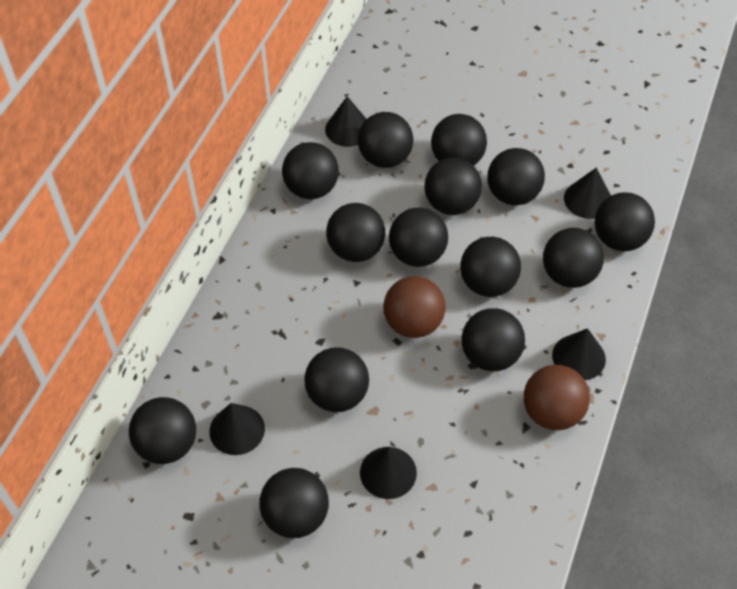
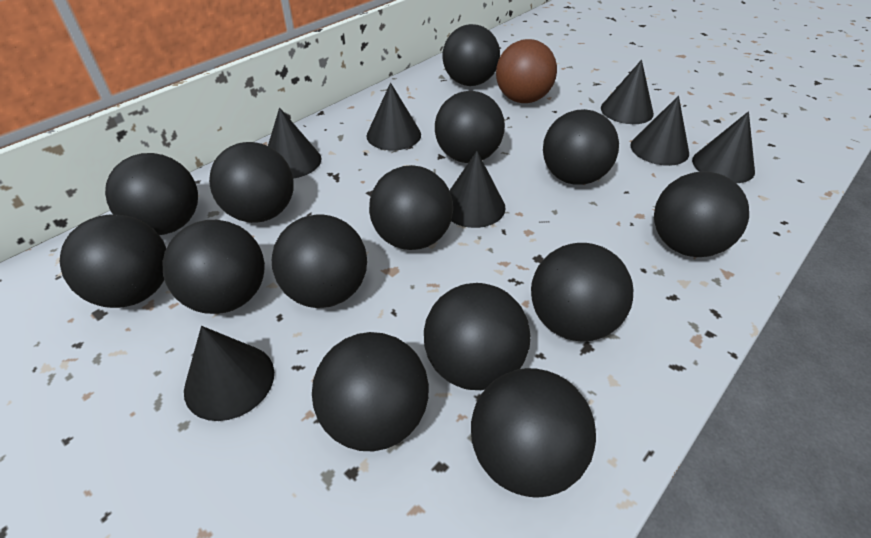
black cone: 5 -> 7
brown ball: 2 -> 1

